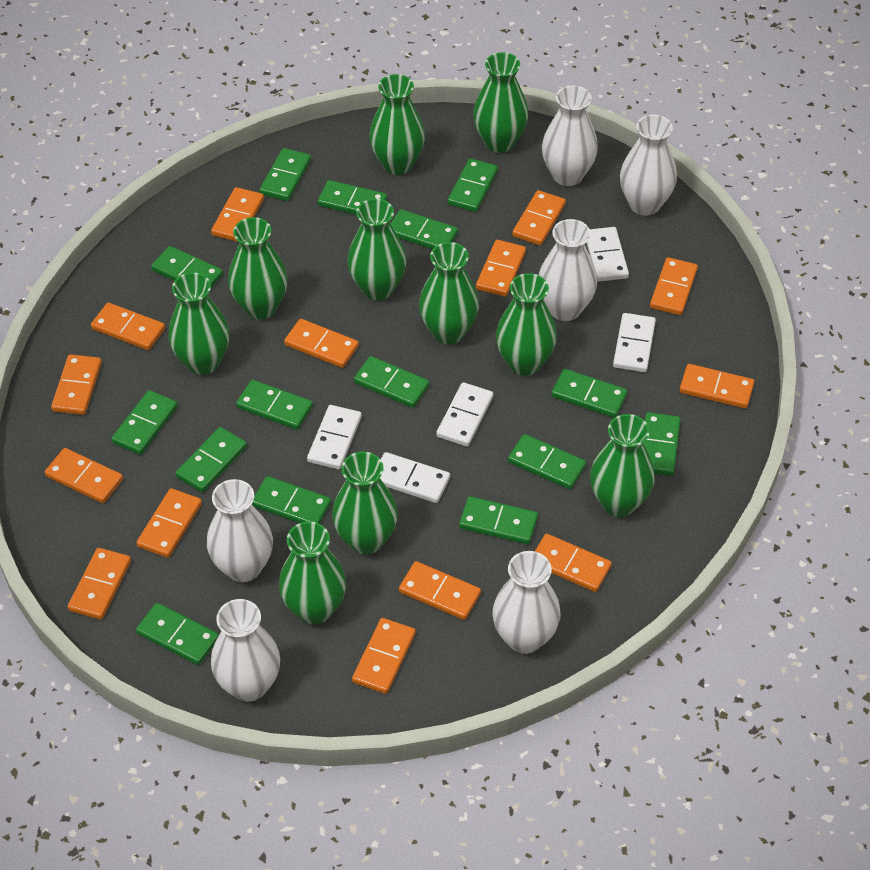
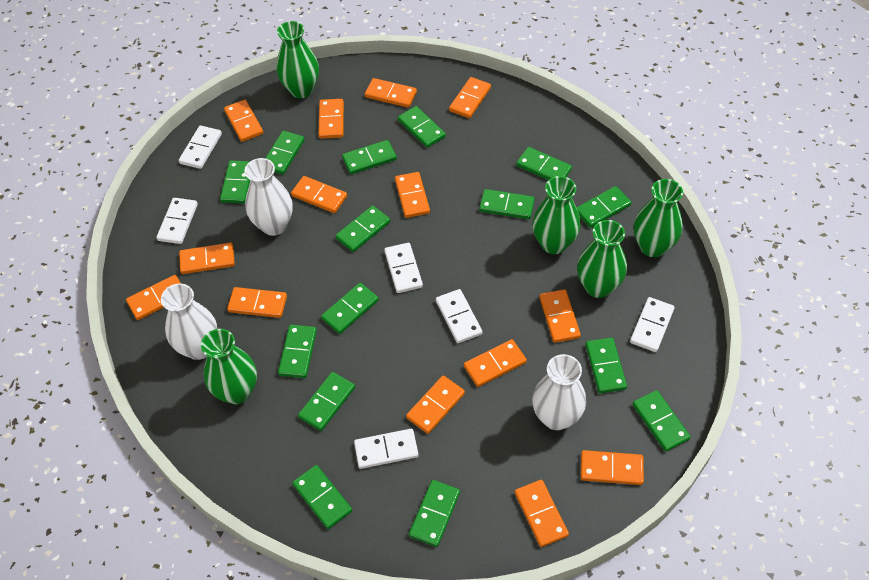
green vase: 10 -> 5
white domino: 5 -> 6
white vase: 6 -> 3

